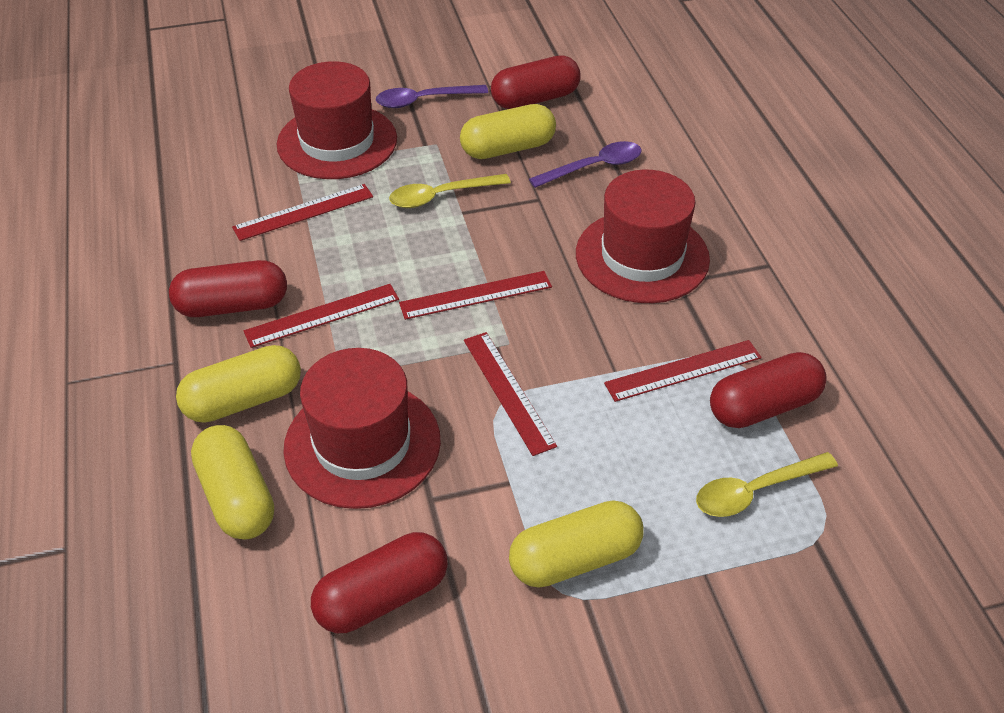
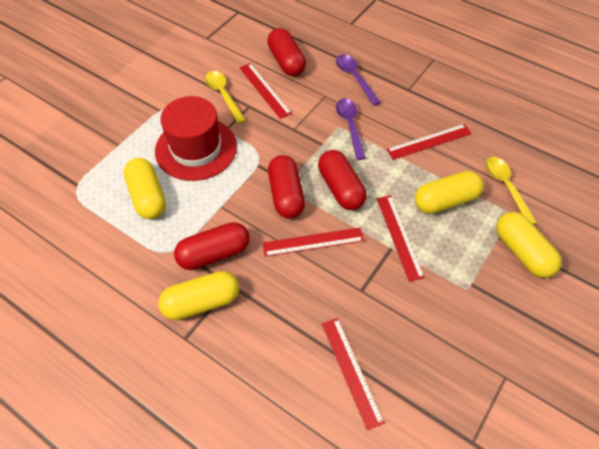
red hat: 3 -> 1

